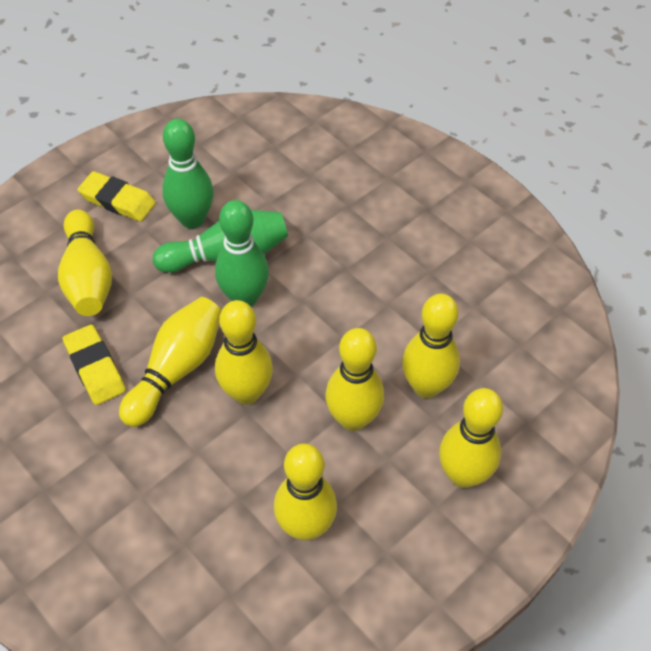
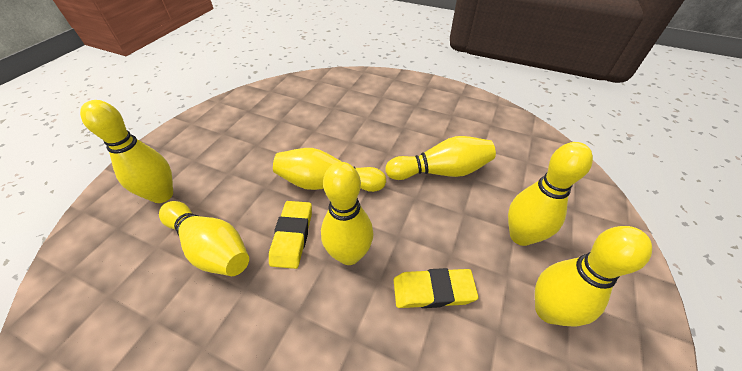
green bowling pin: 3 -> 0

